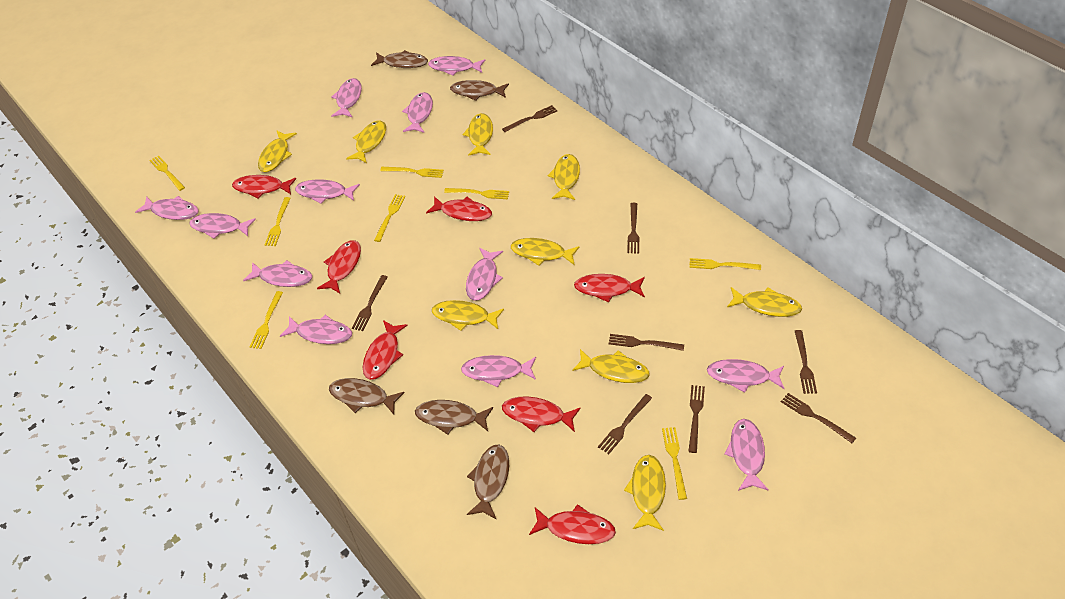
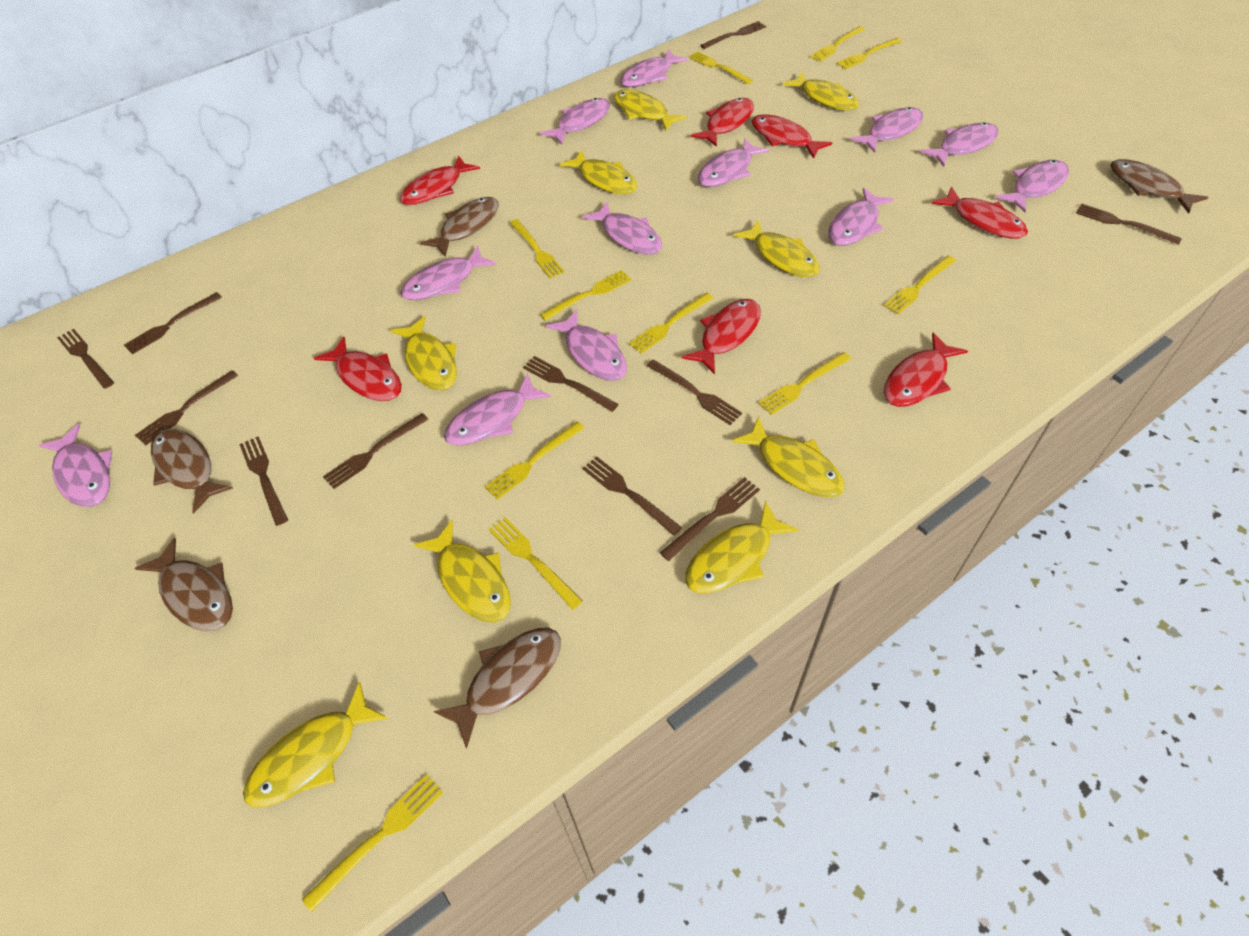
brown fork: 8 -> 11
yellow fork: 8 -> 11

